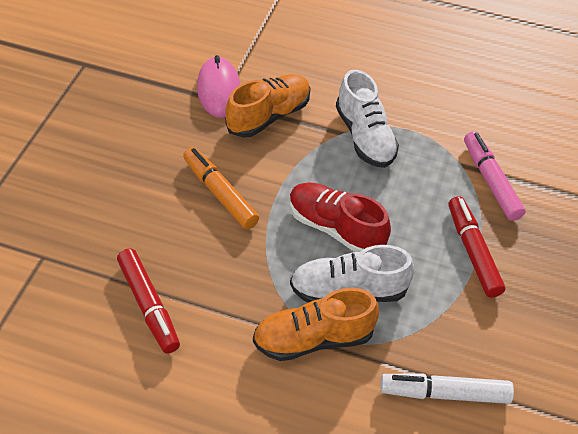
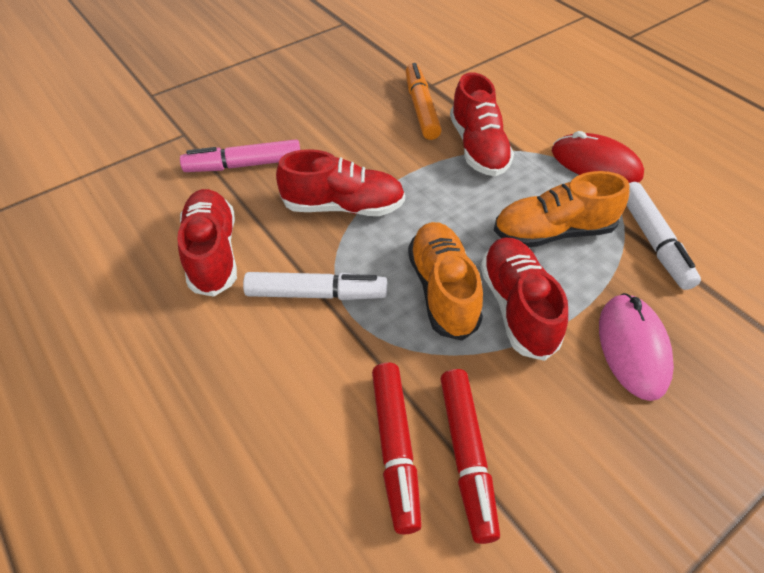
red mouse: 0 -> 1
red shoe: 1 -> 4
white marker: 1 -> 2
white shoe: 2 -> 0

